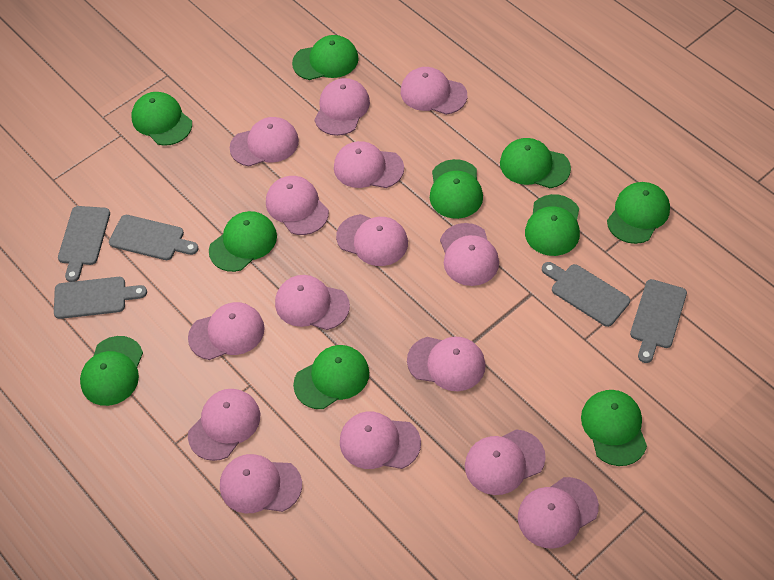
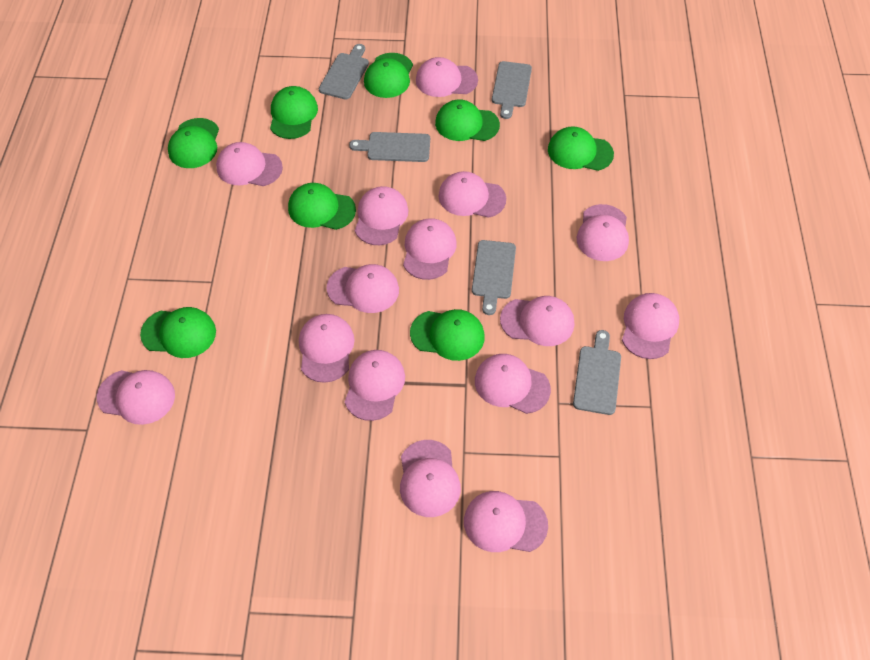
green cap: 10 -> 8

